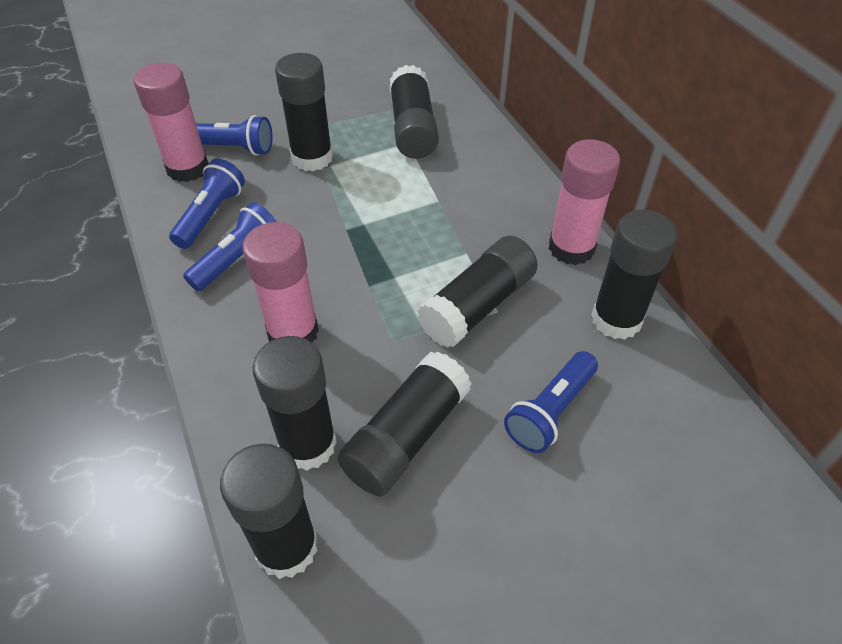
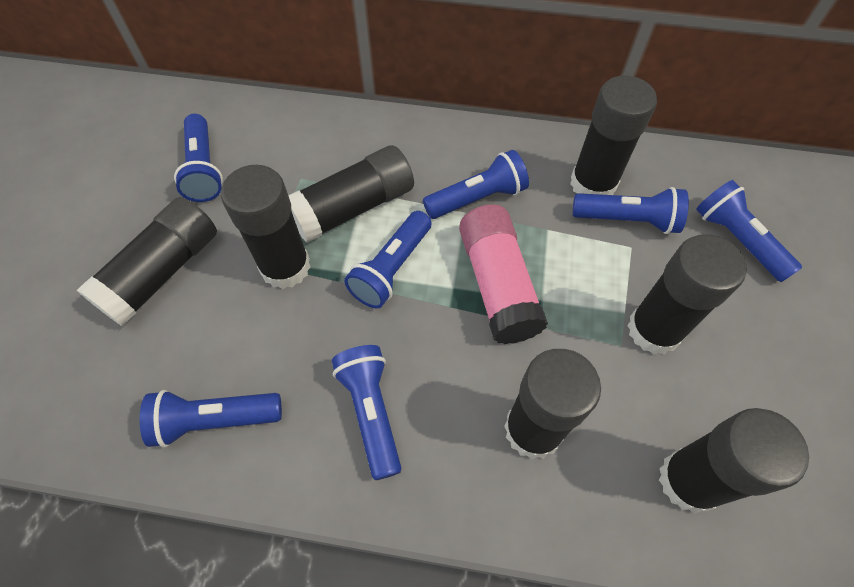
blue flashlight: 4 -> 7
pink glue stick: 3 -> 1

